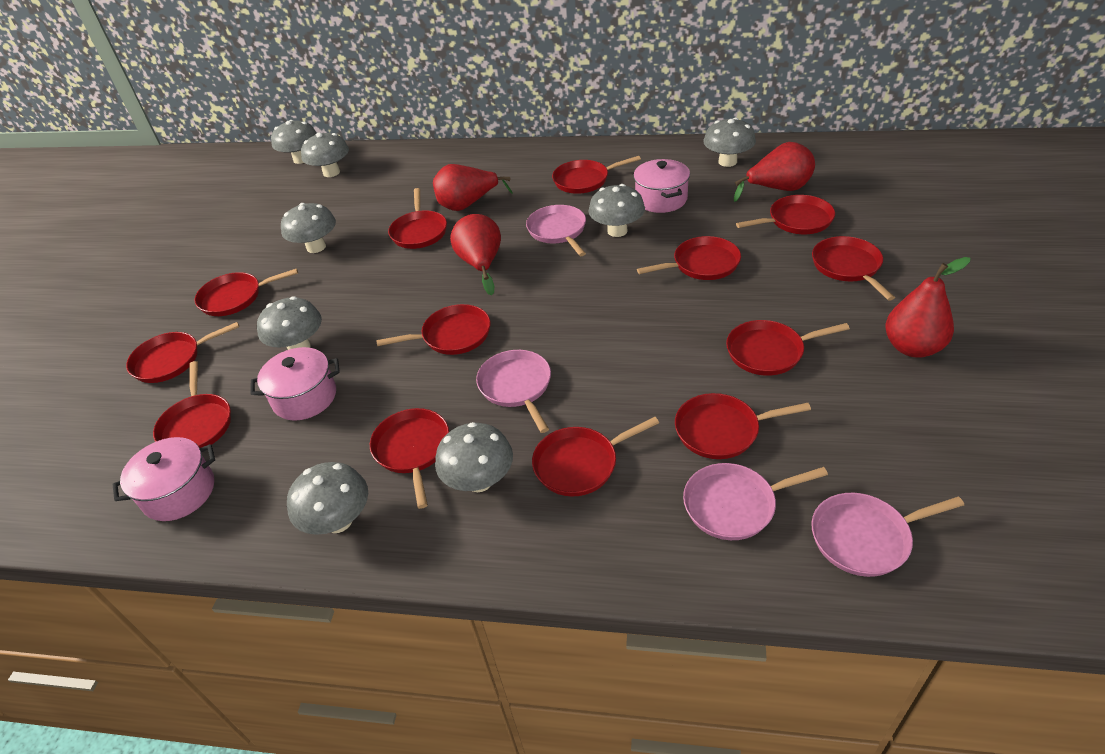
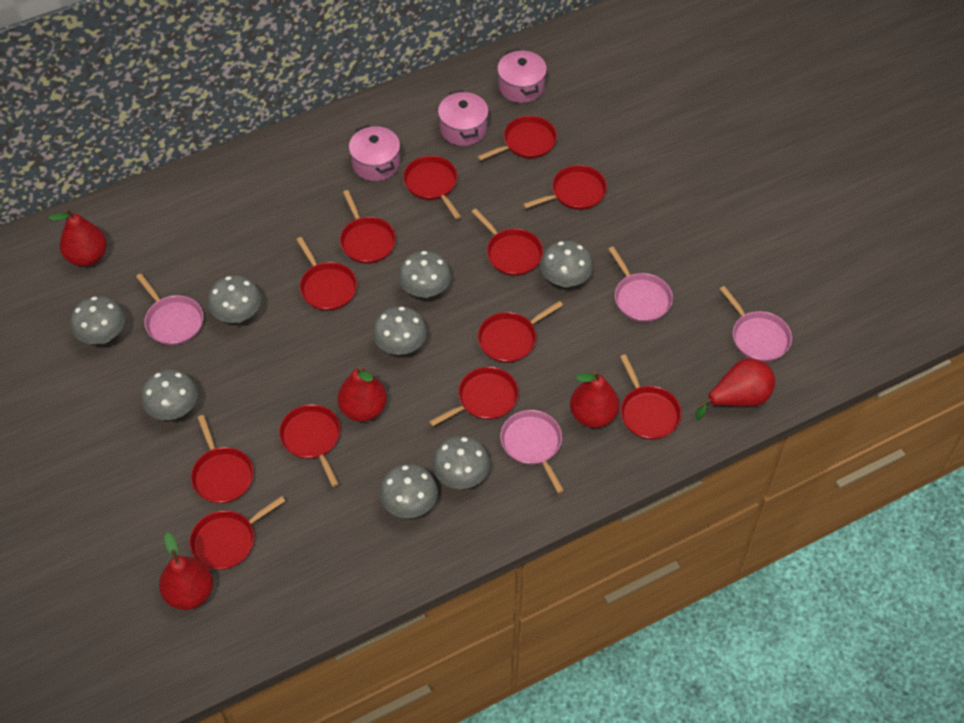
red pan: 13 -> 12
red pear: 4 -> 5

